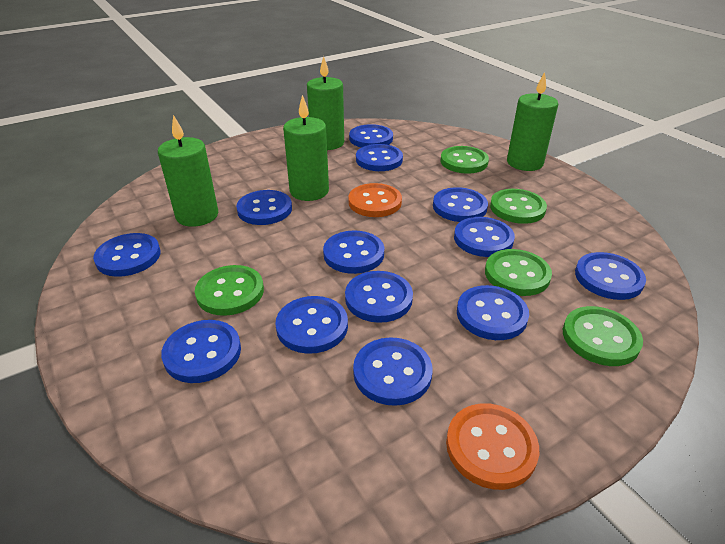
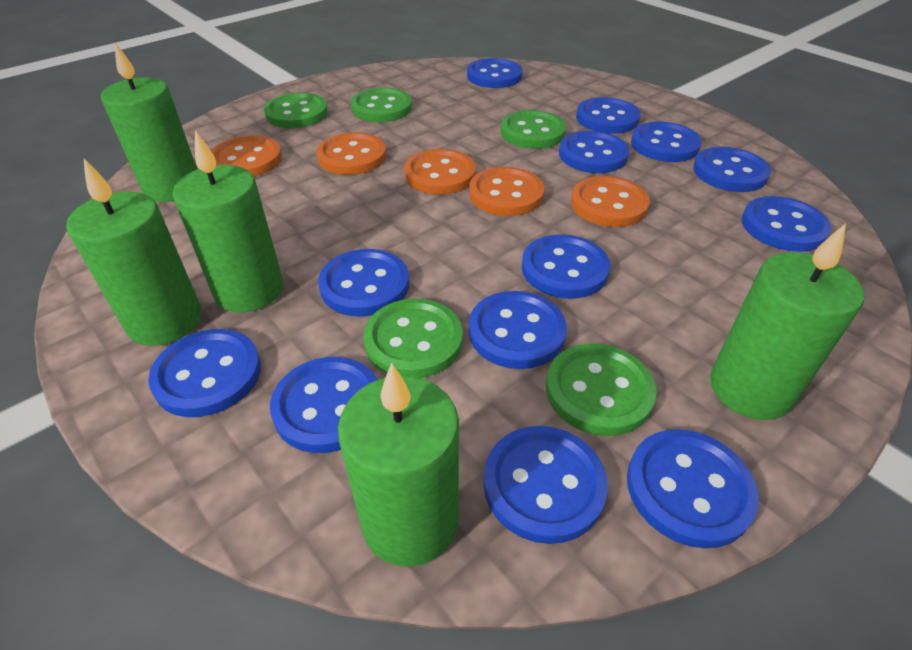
green candle: 4 -> 5
orange button: 2 -> 5

